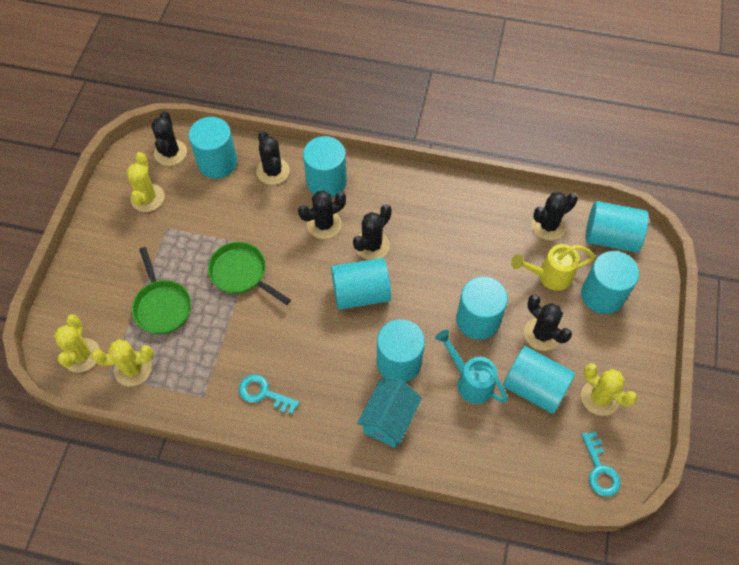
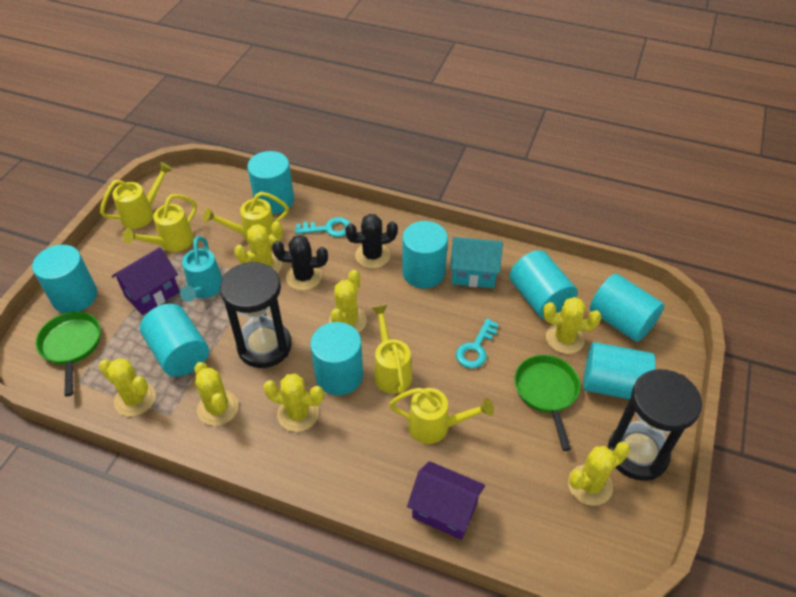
black cactus: 6 -> 2
black hourglass: 0 -> 2
purple house: 0 -> 2
yellow cactus: 4 -> 7
yellow watering can: 1 -> 5

